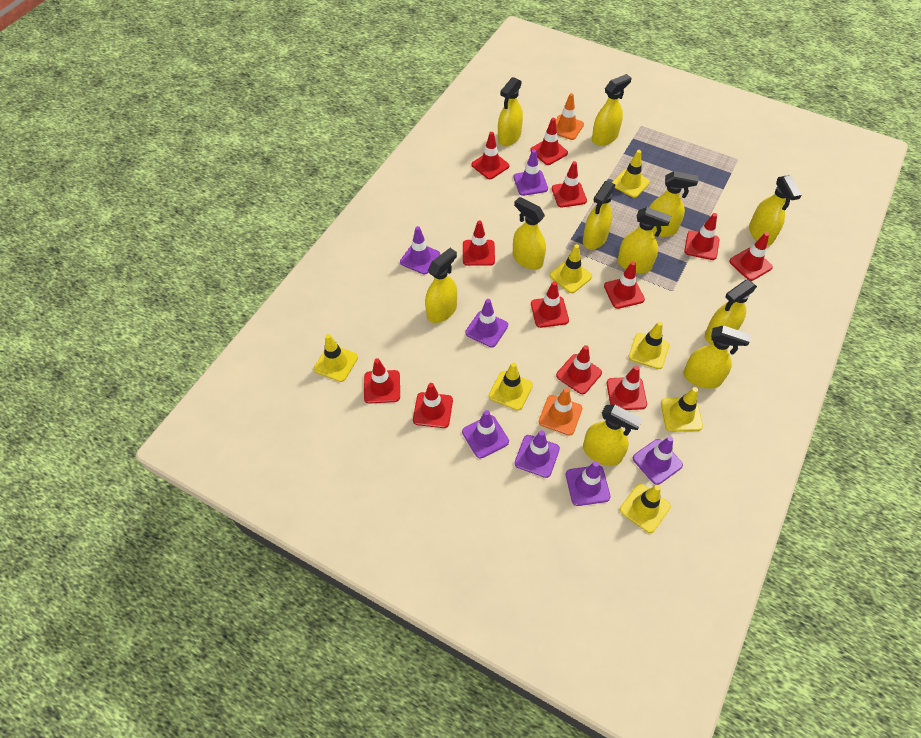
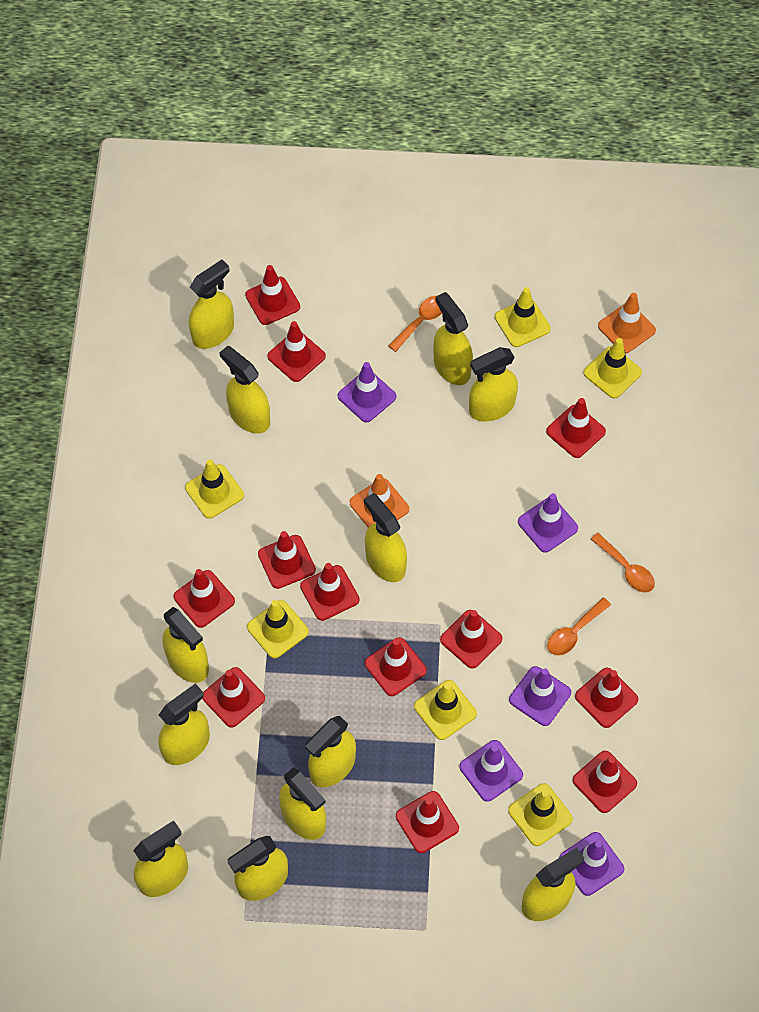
orange spoon: 0 -> 3
purple traffic cone: 7 -> 5
yellow spray bottle: 11 -> 12
yellow traffic cone: 7 -> 6

